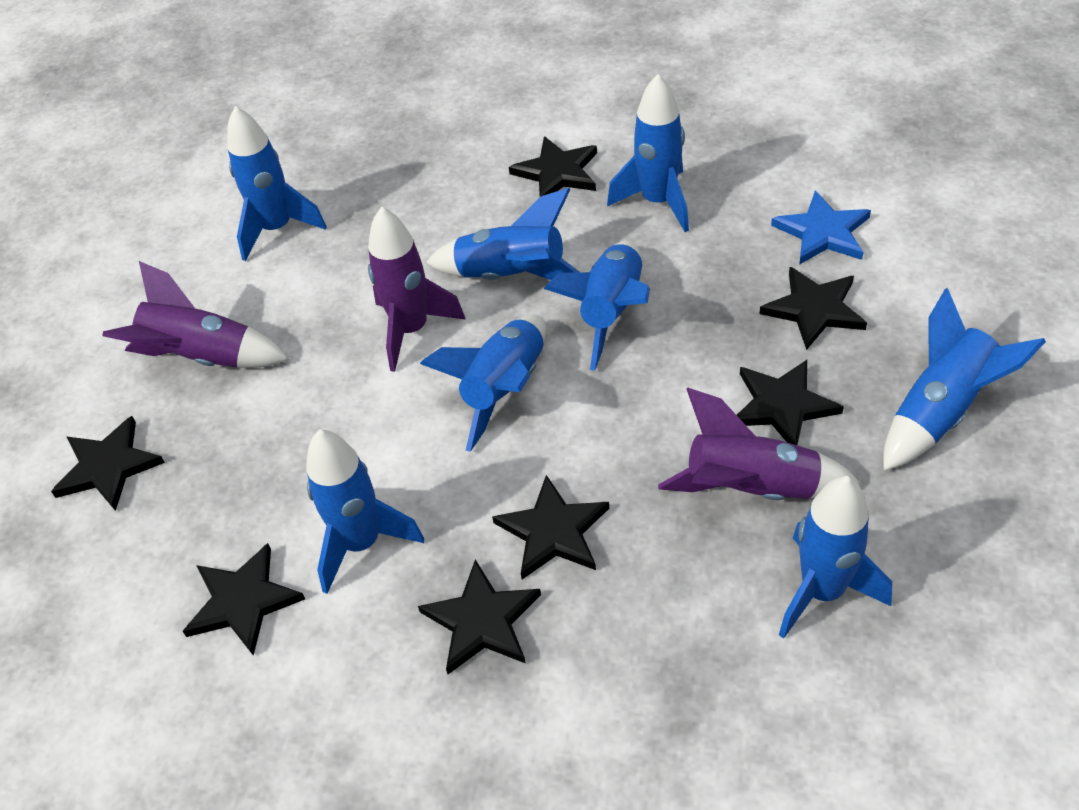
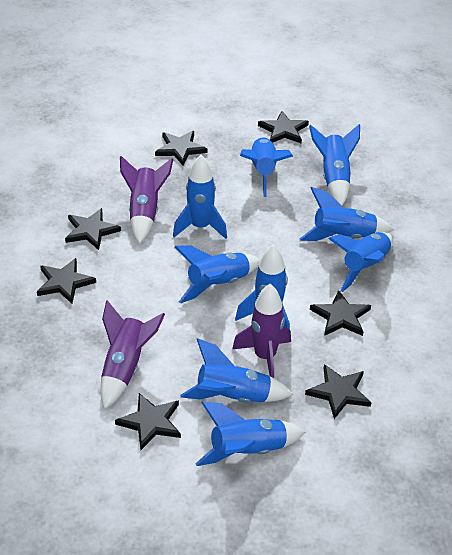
blue rocket: 8 -> 9
blue star: 1 -> 0

